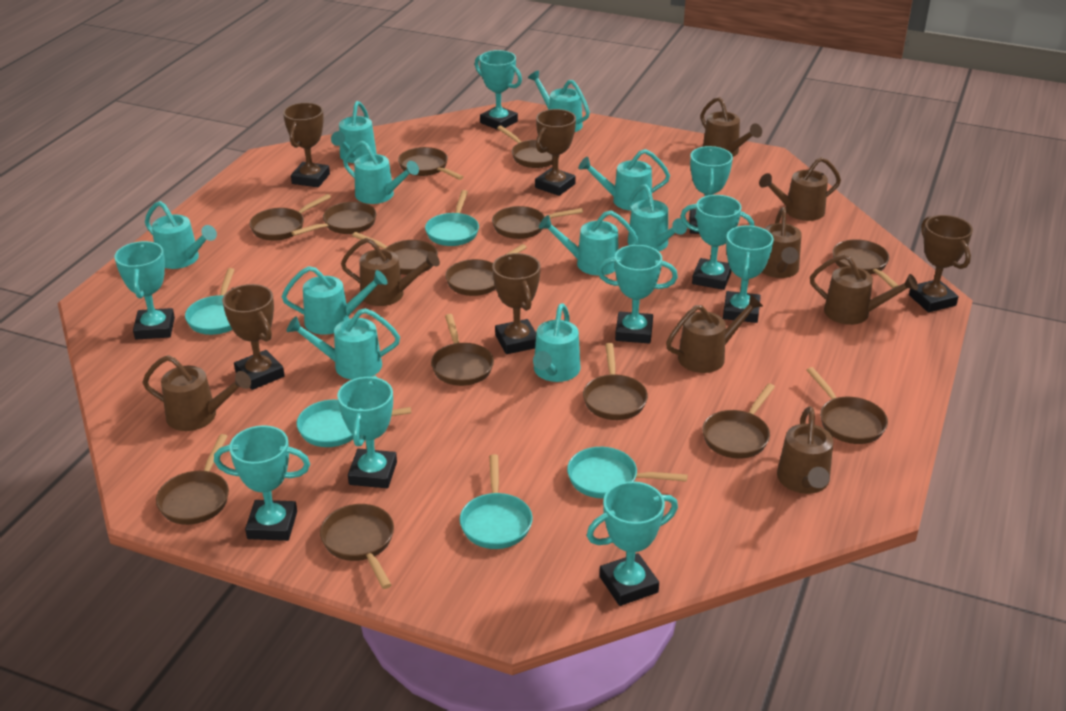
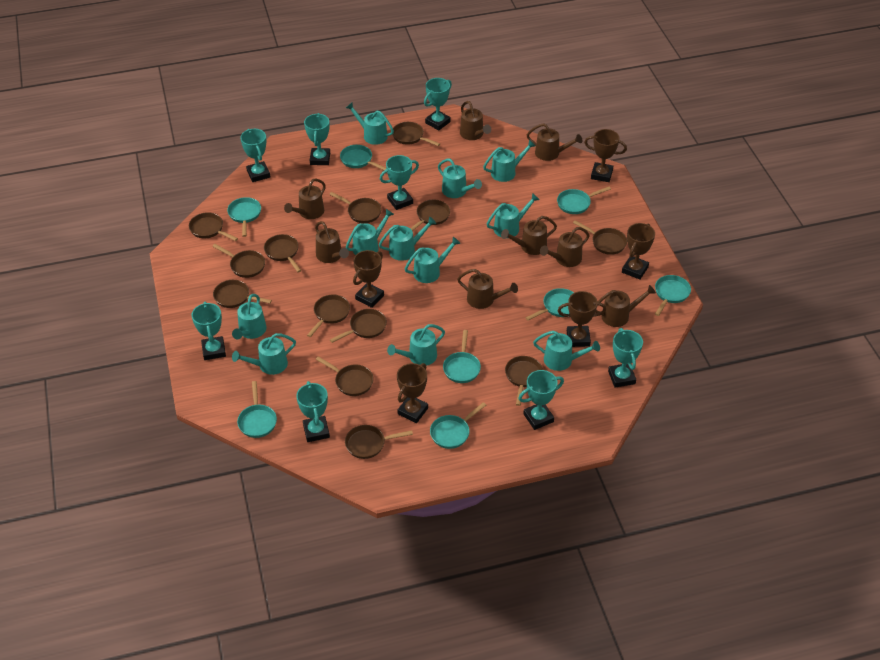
brown pan: 14 -> 13
turquoise pan: 5 -> 8
turquoise trophy: 9 -> 8
turquoise watering can: 10 -> 11

